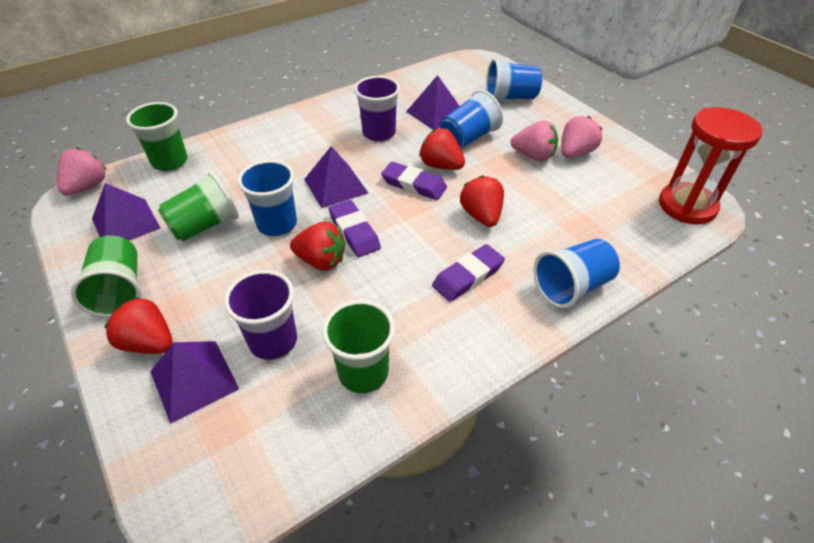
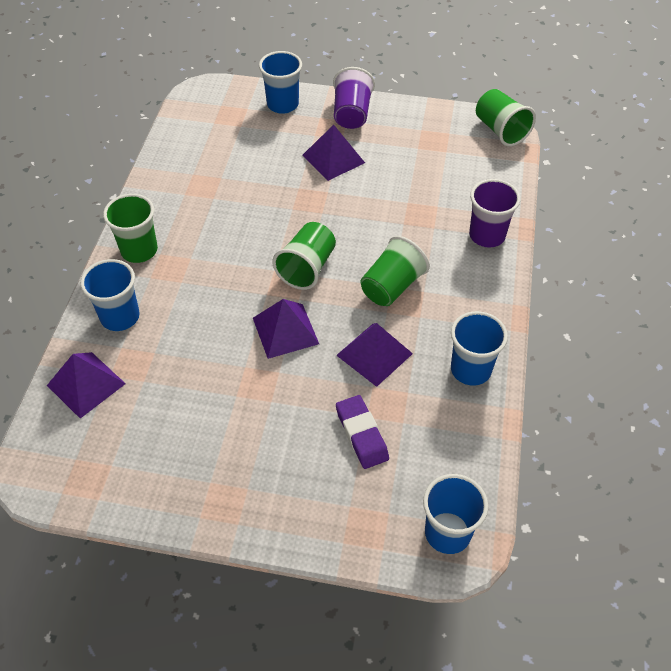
pink strawberry: 3 -> 0
purple eraser: 3 -> 1
red hourglass: 1 -> 0
red strawberry: 4 -> 0

